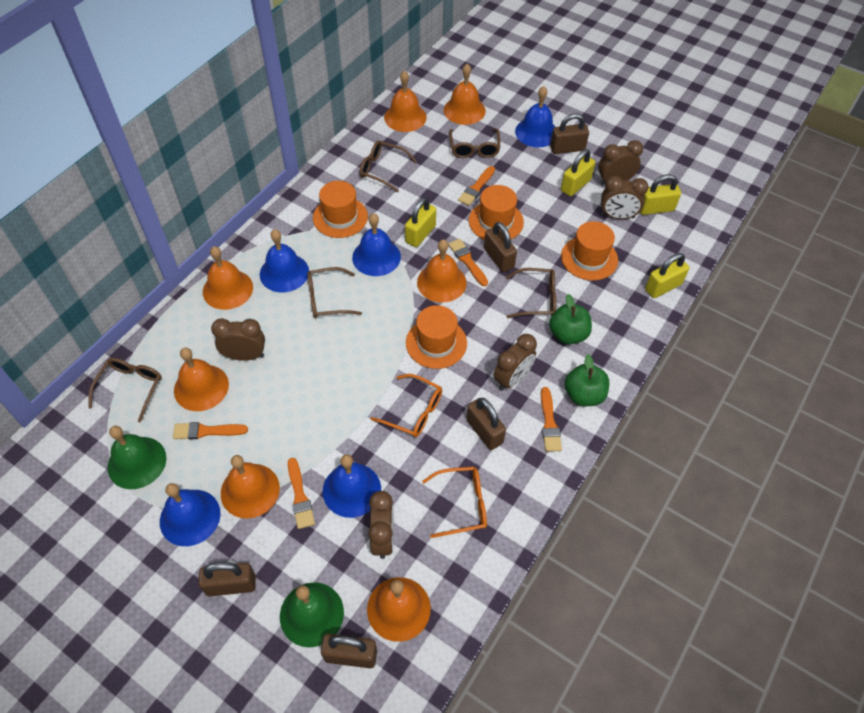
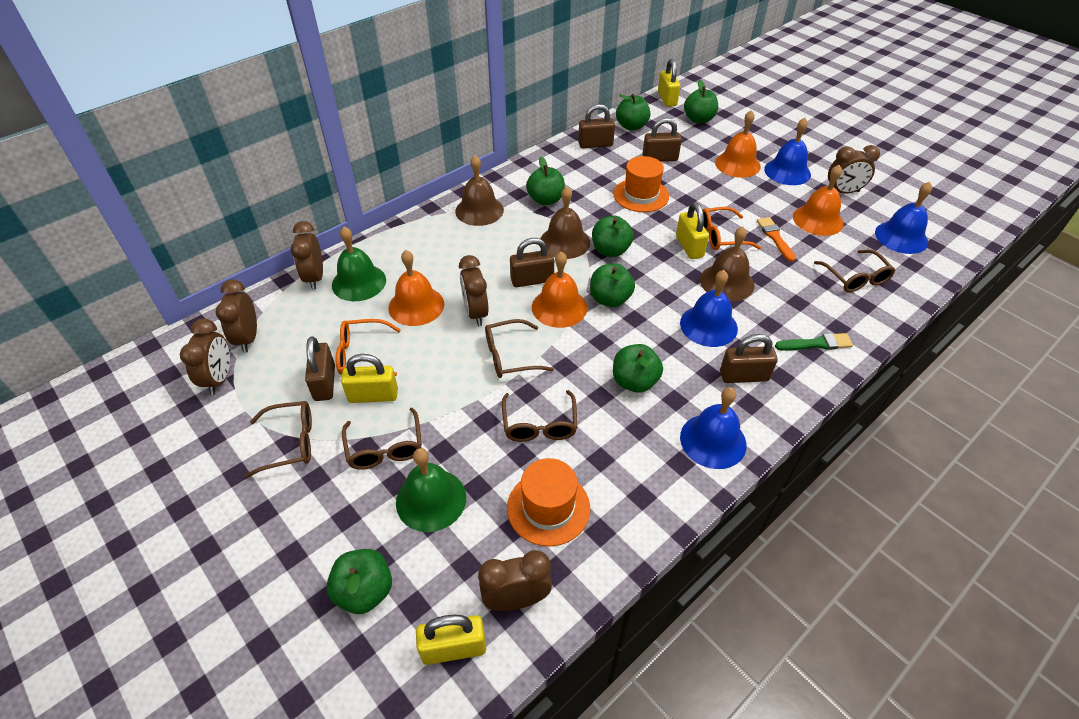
blue bell: 5 -> 4
brown bell: 0 -> 3
brown clock: 5 -> 6
green apple: 2 -> 7
green brush: 0 -> 1
orange bell: 7 -> 4
orange brush: 5 -> 1
orange hat: 4 -> 2

